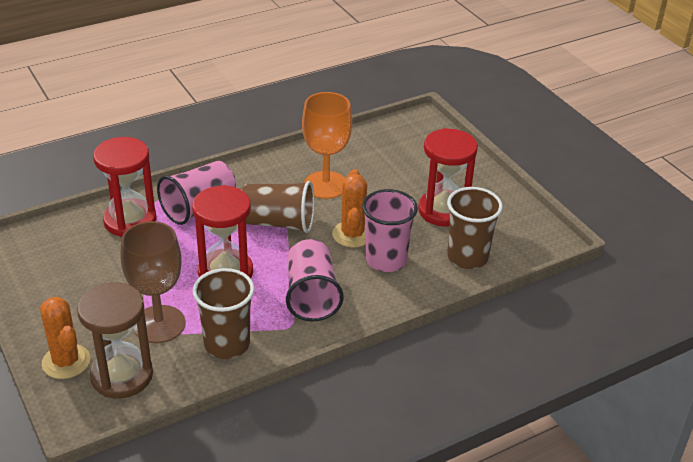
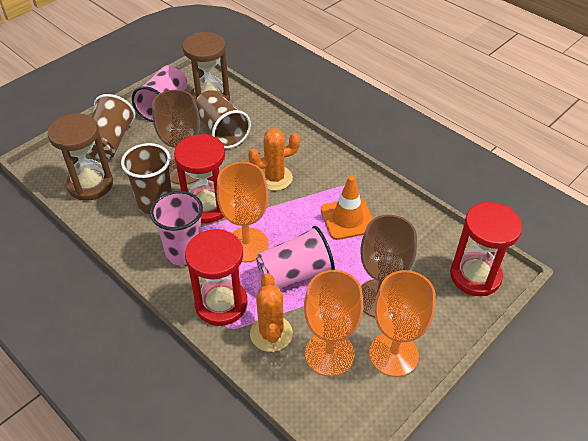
brown goblet: 1 -> 2
brown hourglass: 1 -> 2
orange goblet: 1 -> 3
orange traffic cone: 0 -> 1

